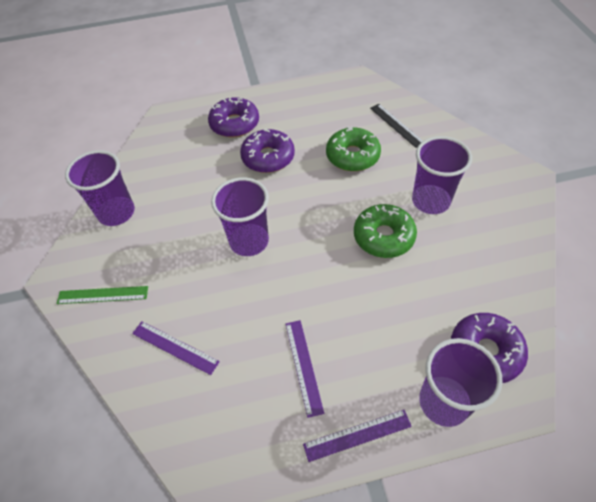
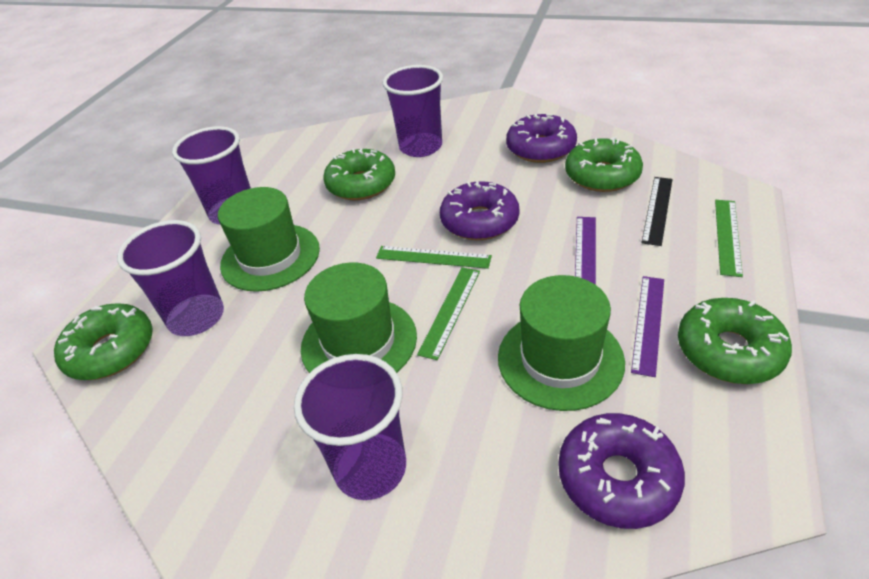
green donut: 2 -> 4
green hat: 0 -> 3
green ruler: 1 -> 3
purple ruler: 3 -> 2

